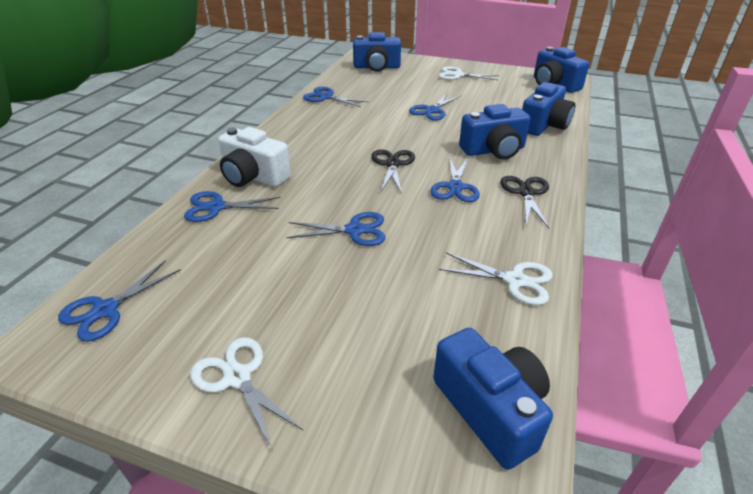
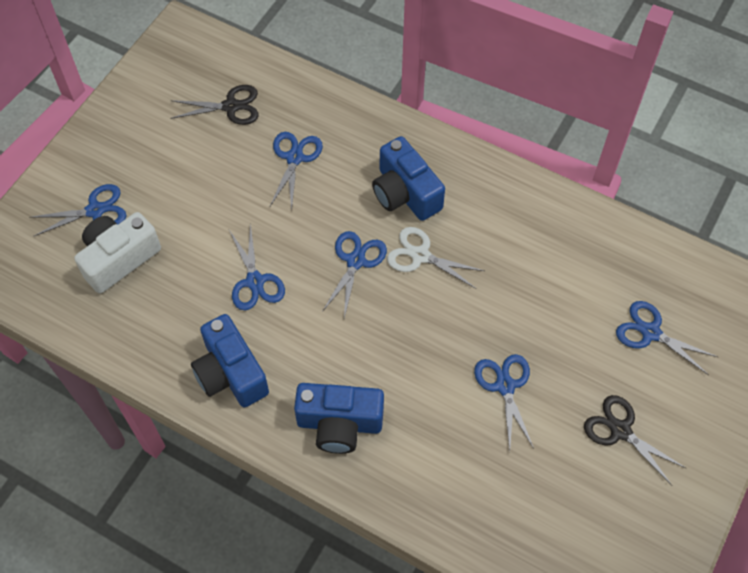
blue camera: 5 -> 3
white scissors: 3 -> 1

